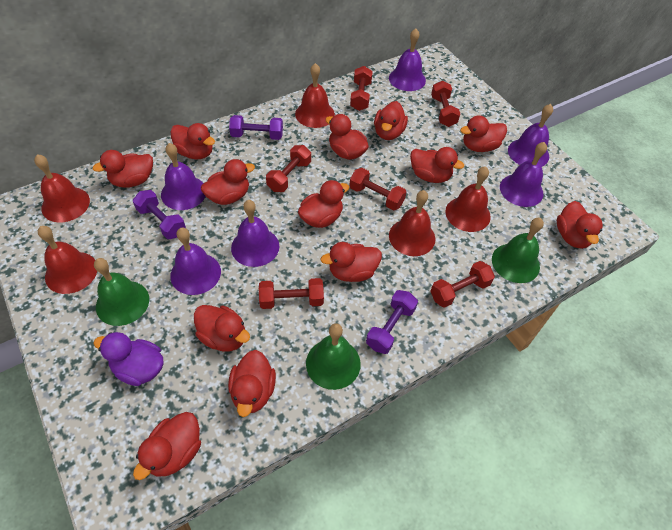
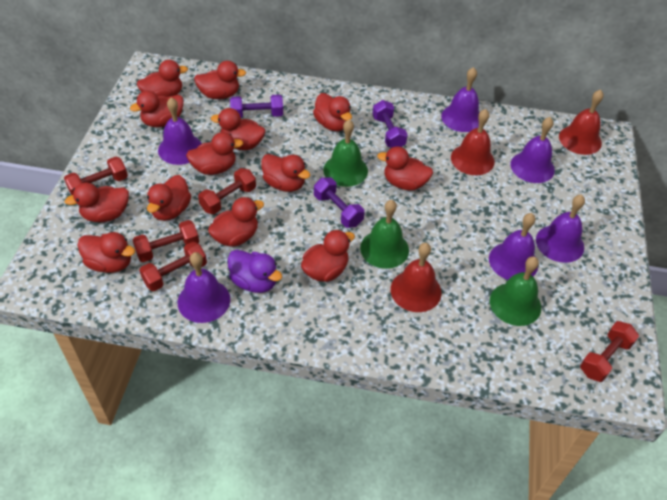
red bell: 5 -> 3
red dumbbell: 6 -> 5

